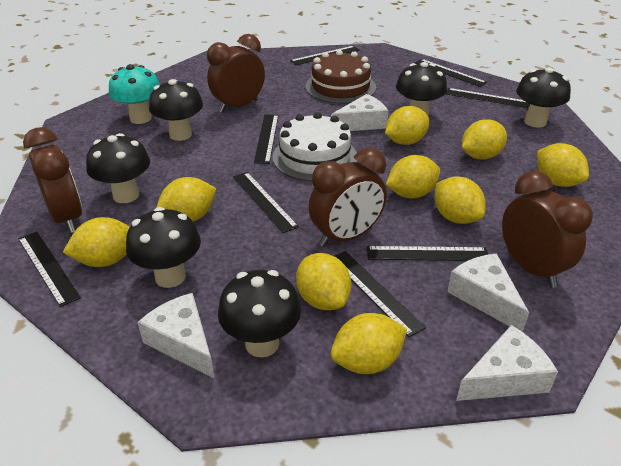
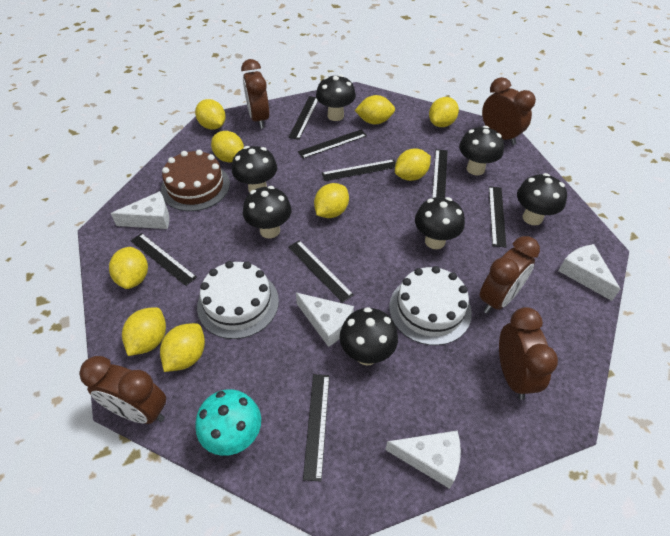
black mushroom: 6 -> 7
brown clock: 4 -> 5
white cake: 1 -> 2

